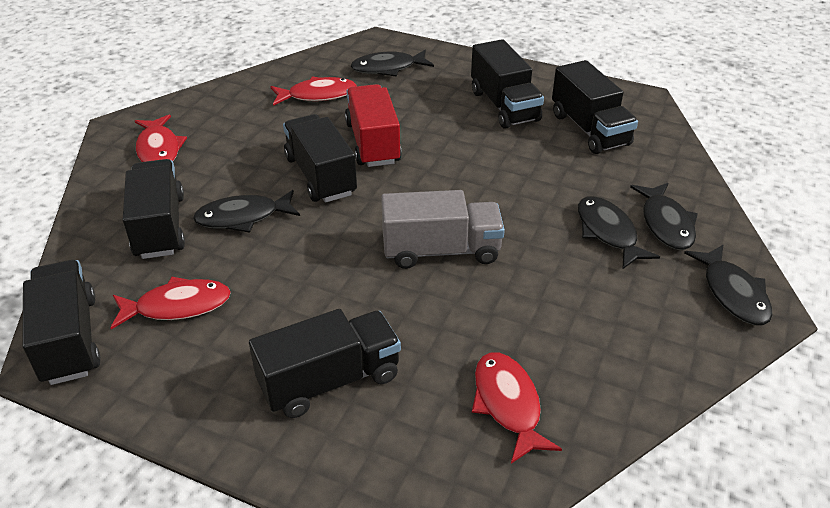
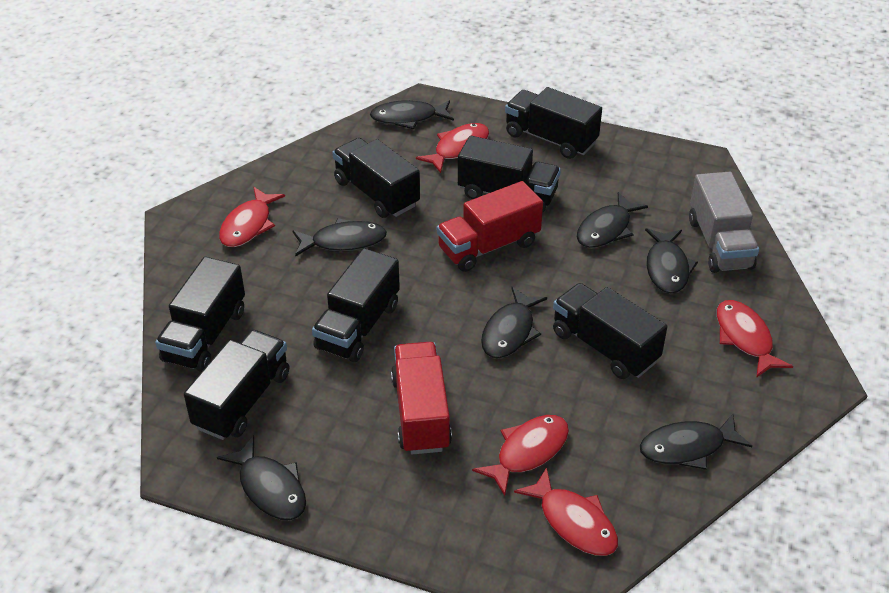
black fish: 5 -> 7
black truck: 6 -> 7
red fish: 4 -> 5
red truck: 1 -> 2

